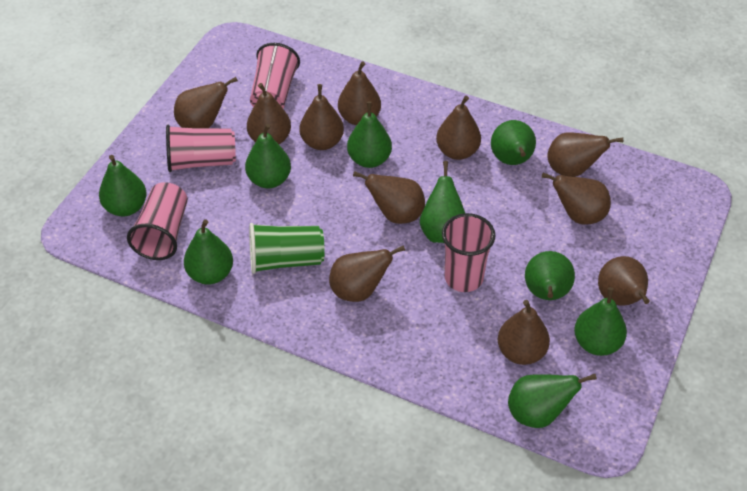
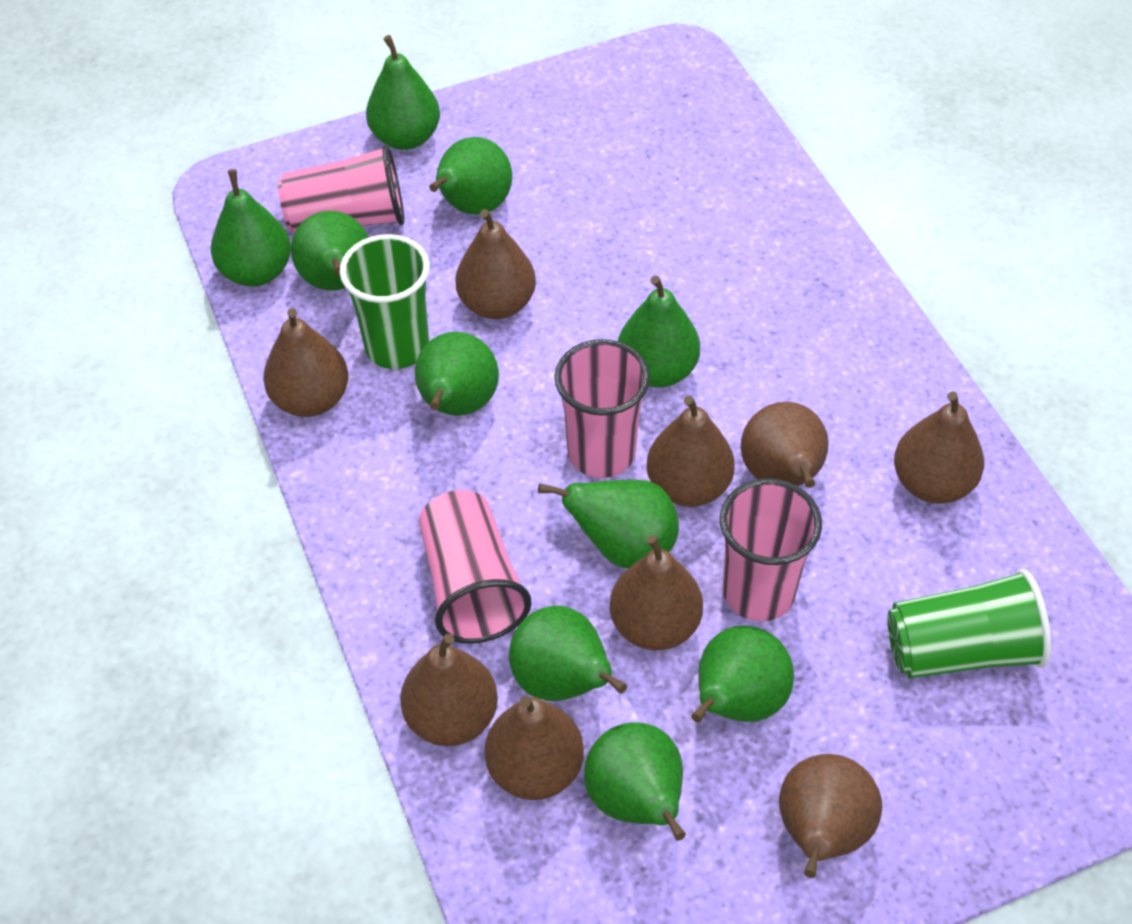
brown pear: 11 -> 9
green cup: 1 -> 2
green pear: 9 -> 10

